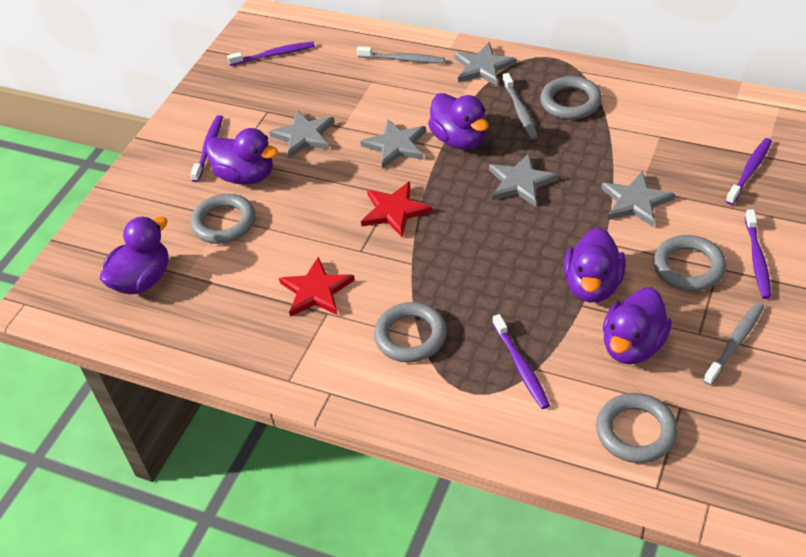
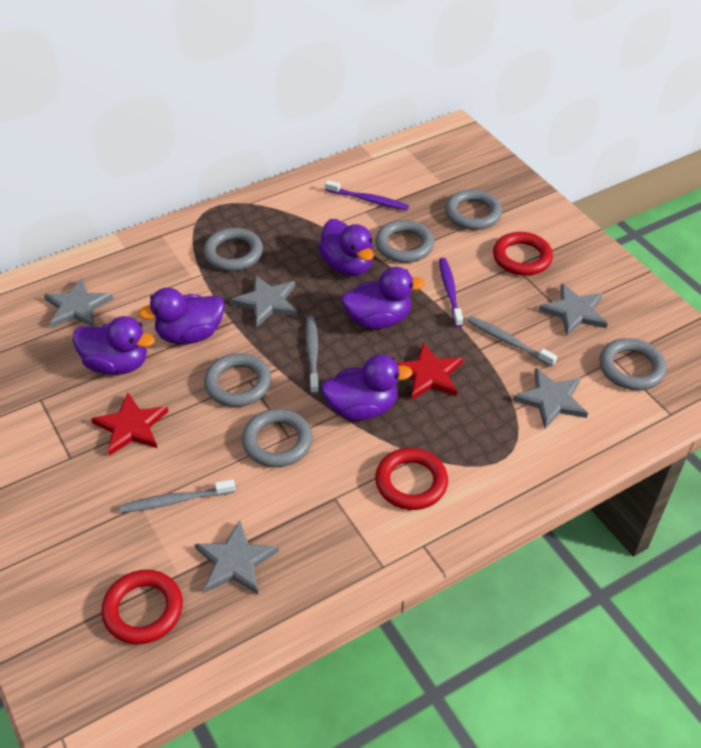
grey ring: 5 -> 6
purple toothbrush: 5 -> 2
red ring: 0 -> 3

